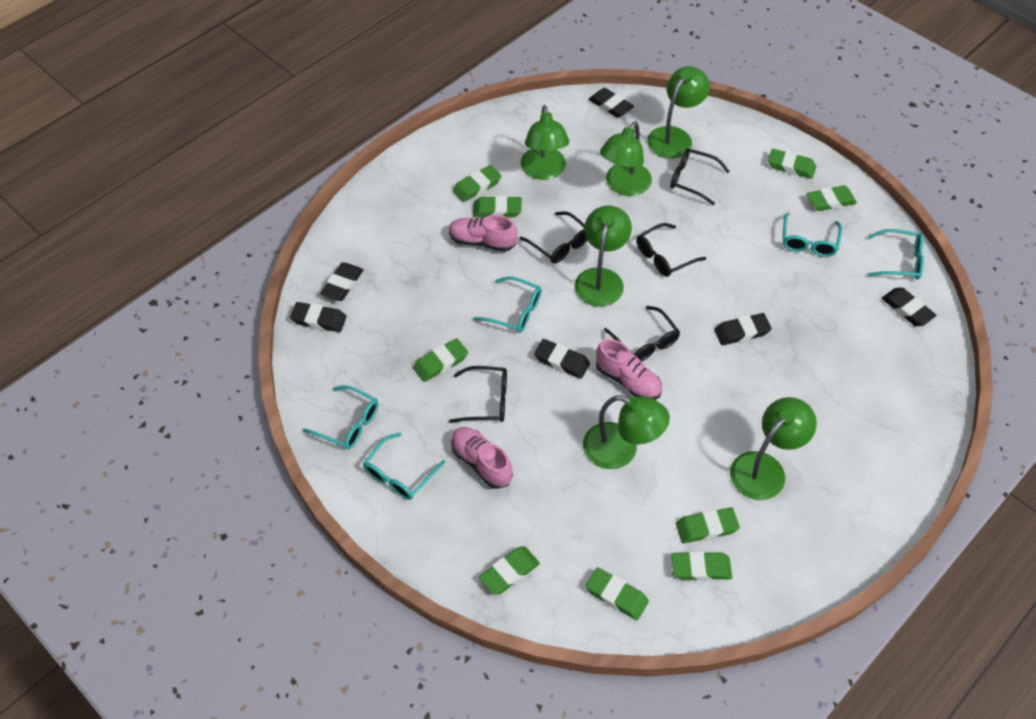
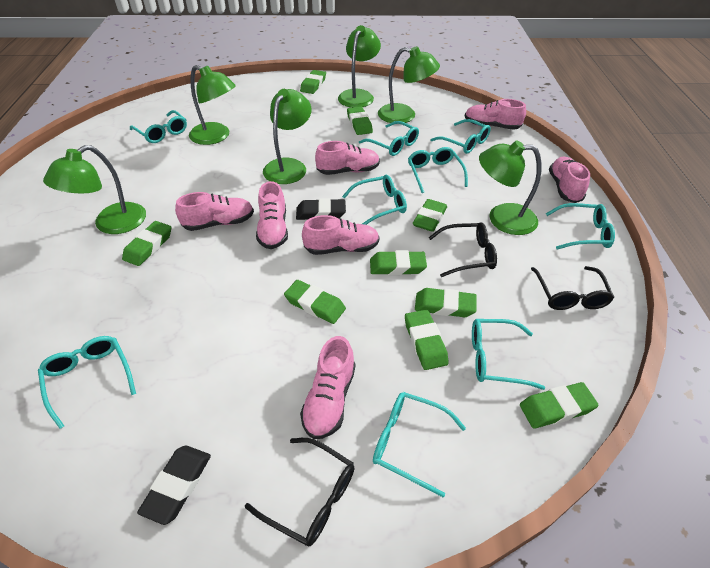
black eraser: 6 -> 2
black glasses: 5 -> 3
pink shoe: 3 -> 7
turquoise glasses: 5 -> 9

